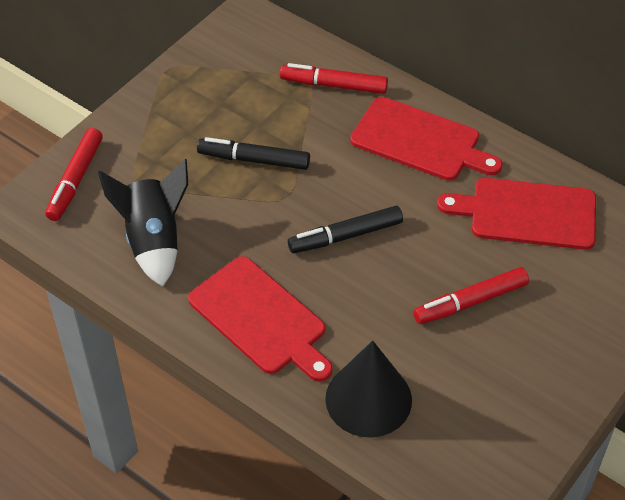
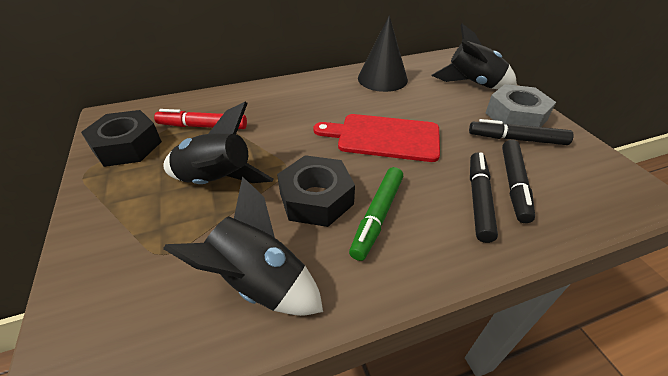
black marker: 2 -> 3
black nut: 0 -> 2
black rocket: 1 -> 3
green marker: 0 -> 1
grey nut: 0 -> 1
red cutting board: 3 -> 1
red marker: 3 -> 1

